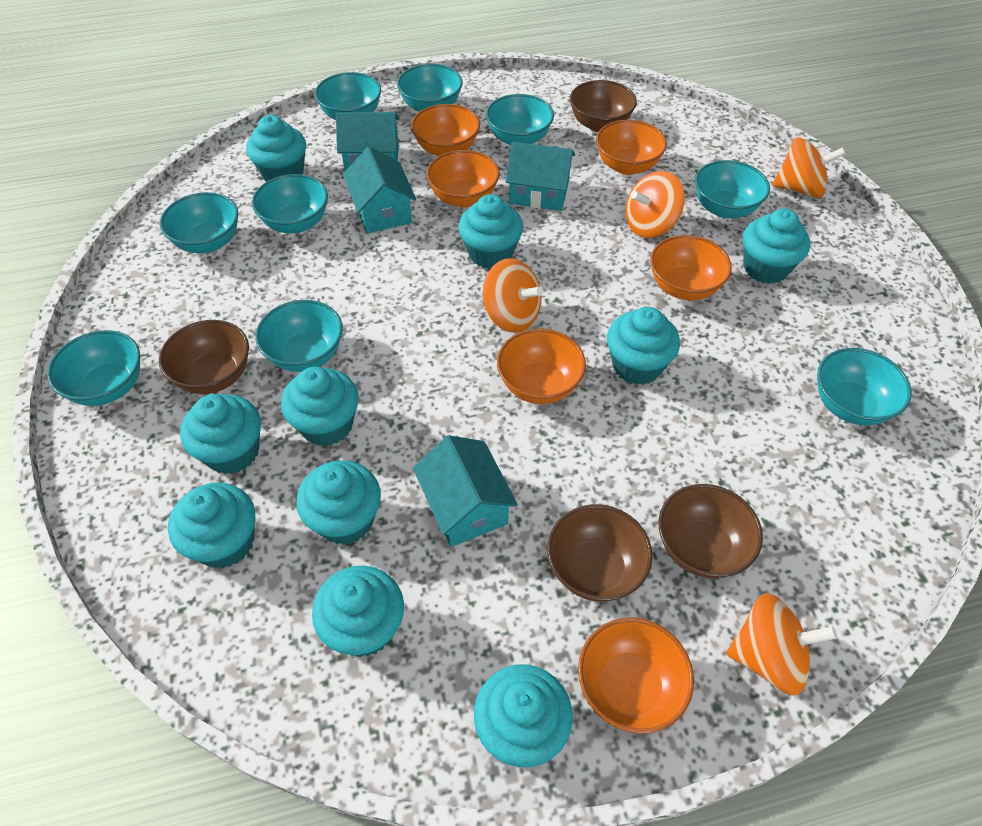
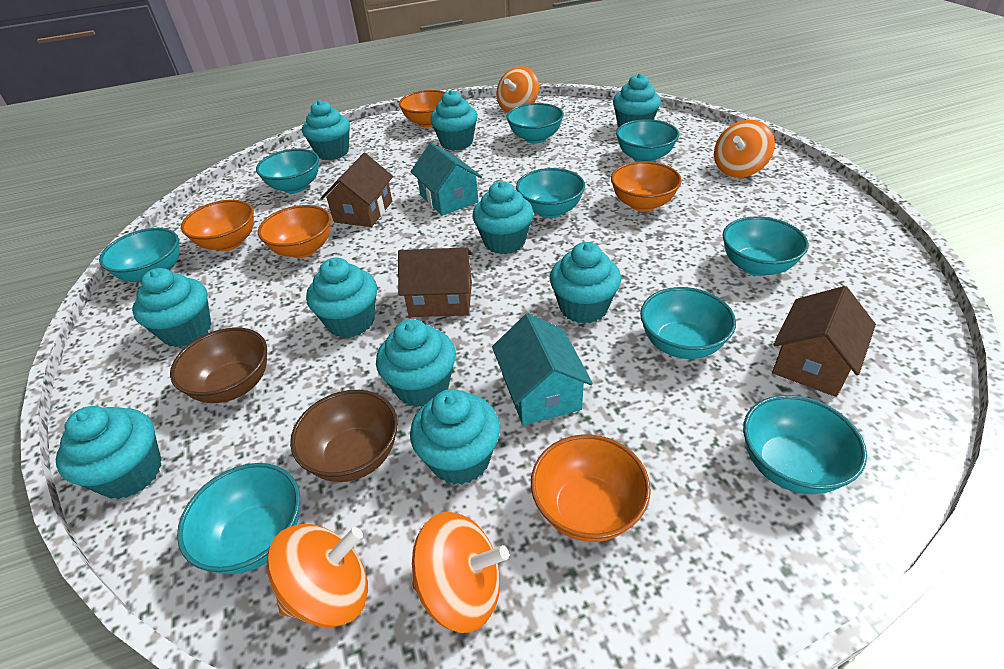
brown bowl: 4 -> 2
brown house: 0 -> 3
orange bowl: 6 -> 5
turquoise house: 4 -> 2

